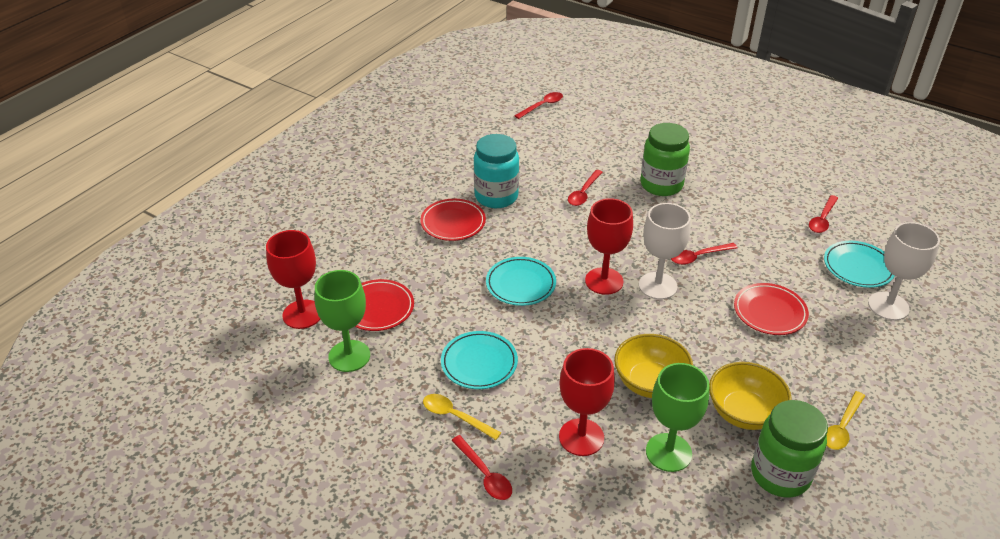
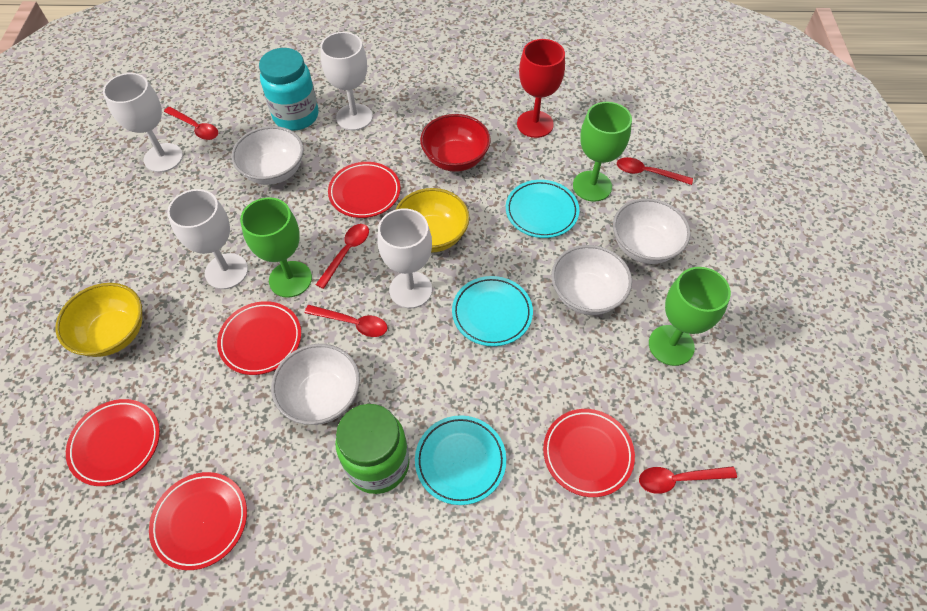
green goblet: 2 -> 3
green jar: 2 -> 1
red bowl: 0 -> 1
red goblet: 3 -> 1
red plate: 3 -> 5
white bowl: 0 -> 4
white goblet: 2 -> 4
yellow spoon: 2 -> 0

